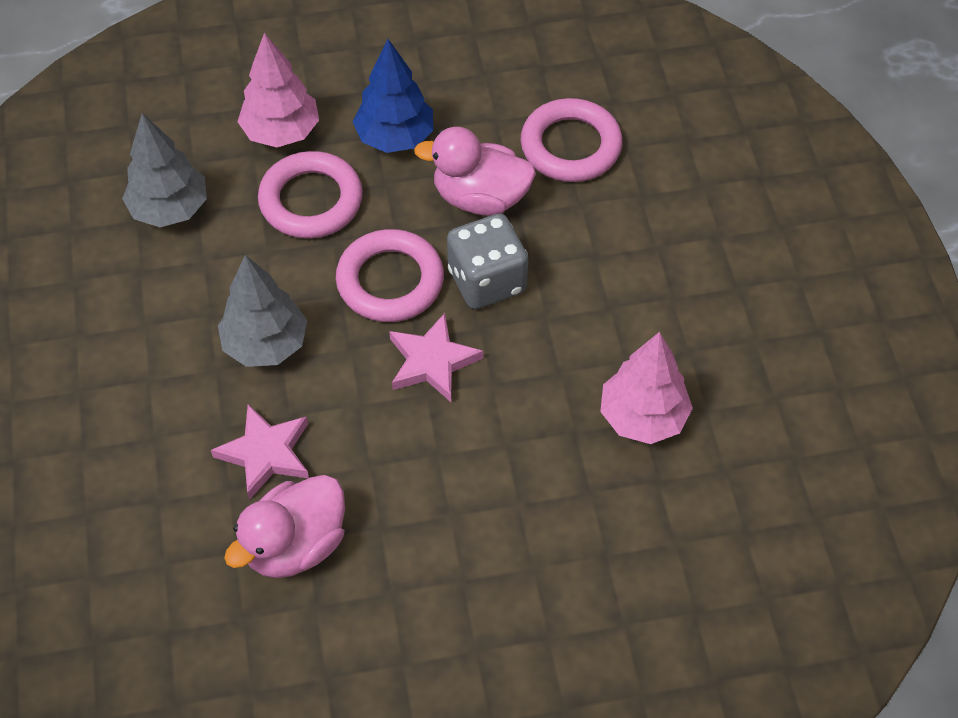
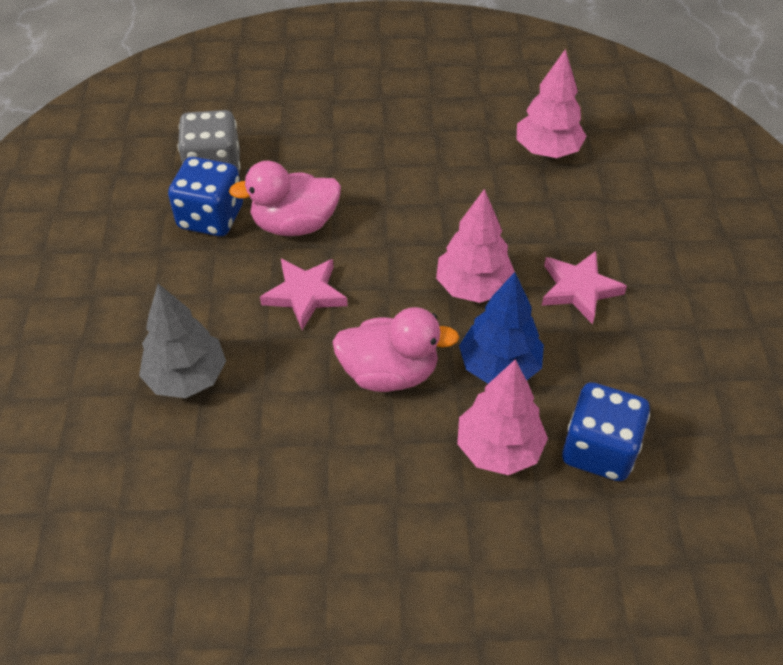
blue dice: 0 -> 2
grey tree: 2 -> 1
pink ring: 3 -> 0
pink tree: 2 -> 3

